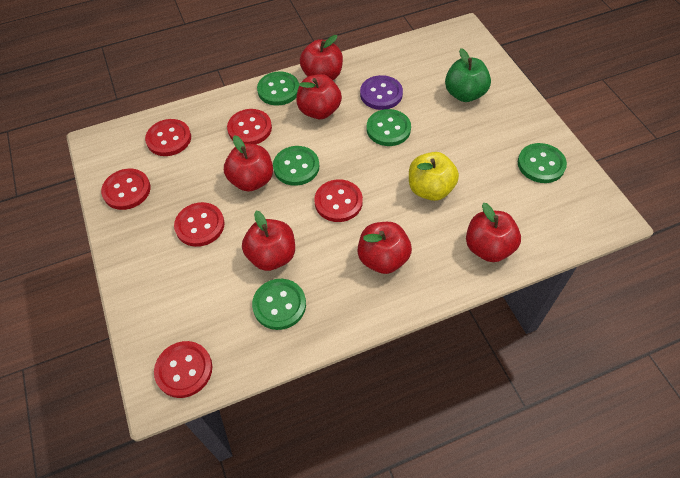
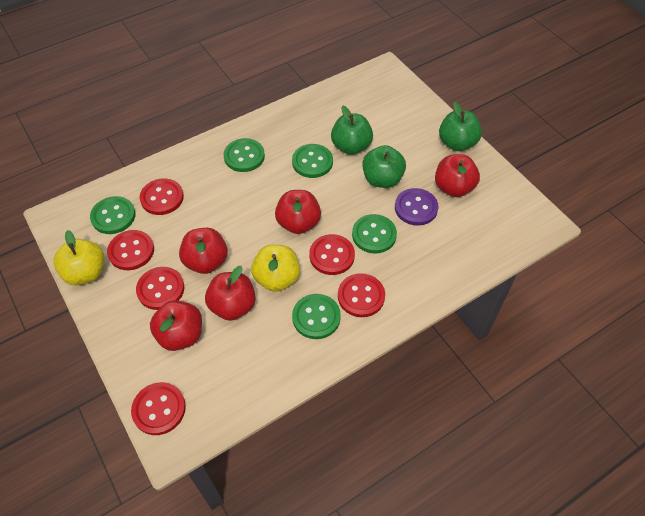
green apple: 1 -> 3
red apple: 6 -> 5
yellow apple: 1 -> 2

